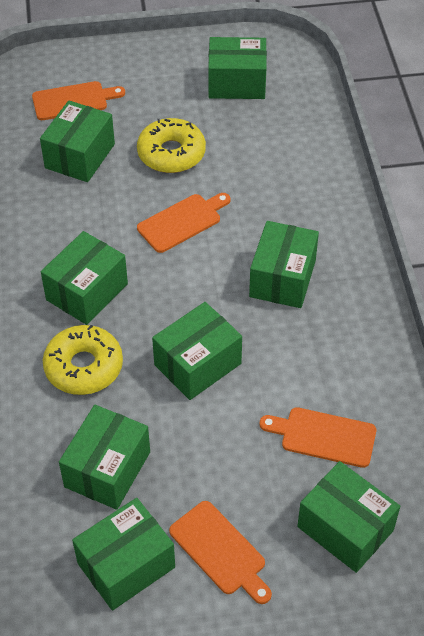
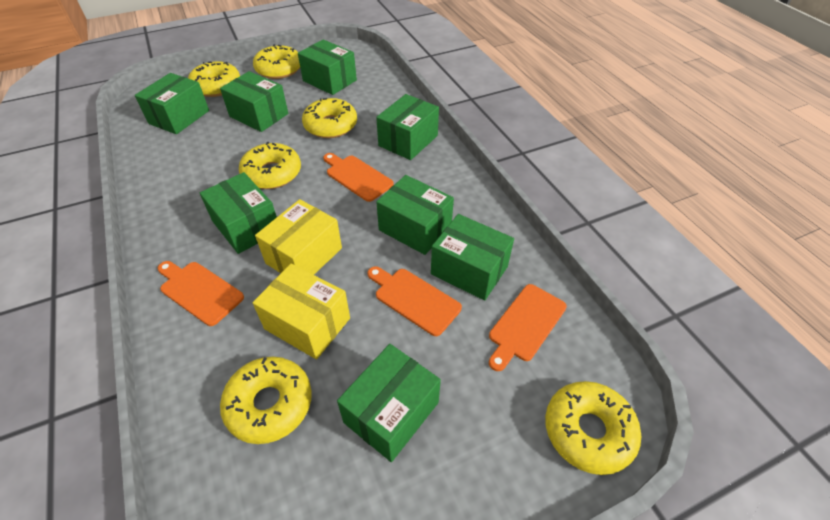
yellow box: 0 -> 2
yellow donut: 2 -> 6

